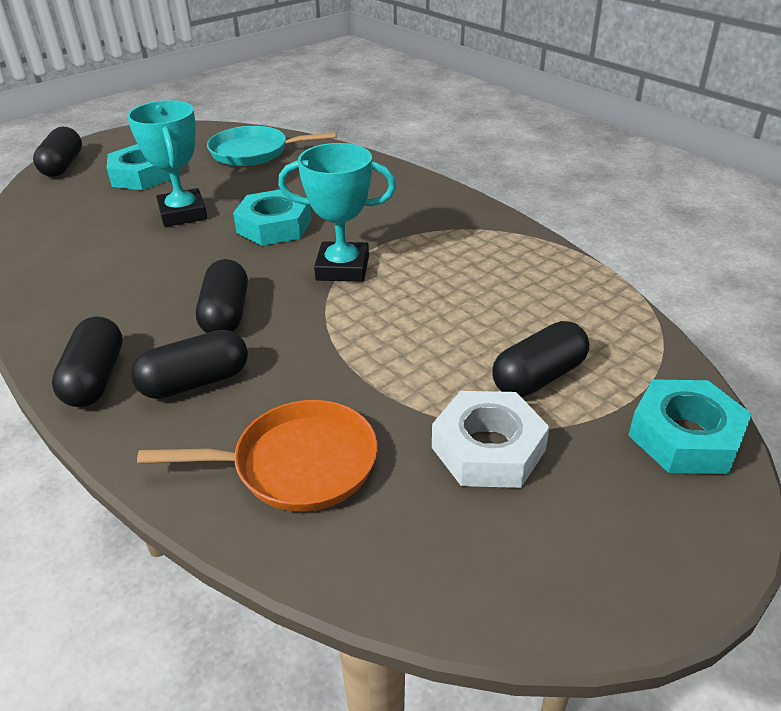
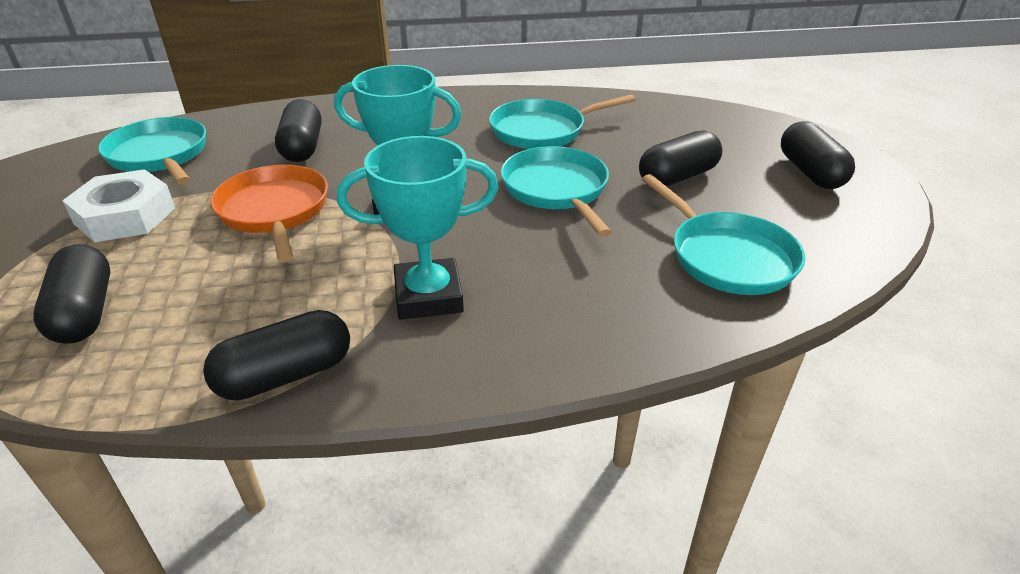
turquoise nut: 3 -> 0
turquoise pan: 1 -> 4

